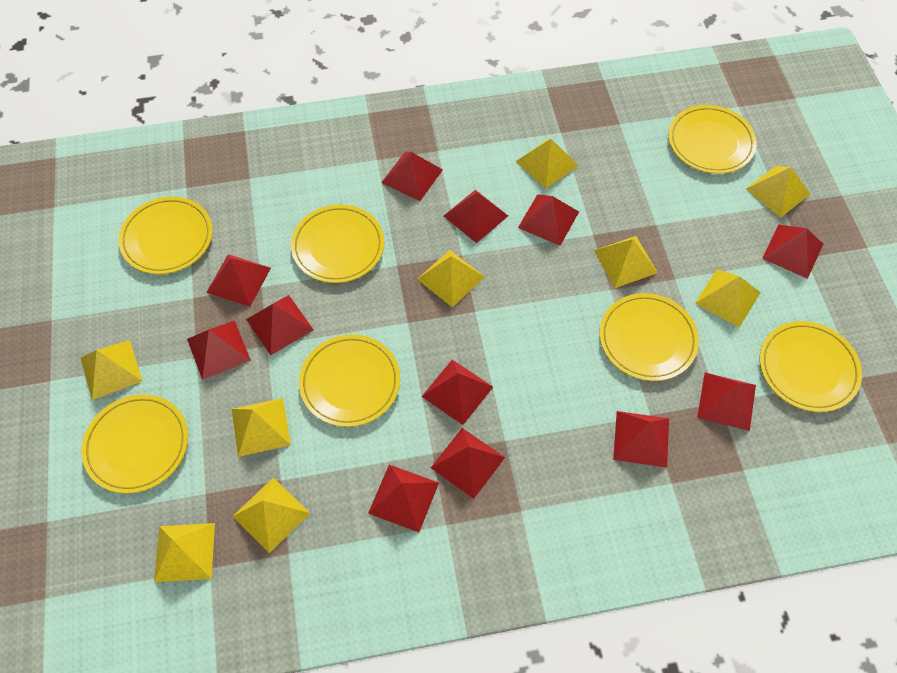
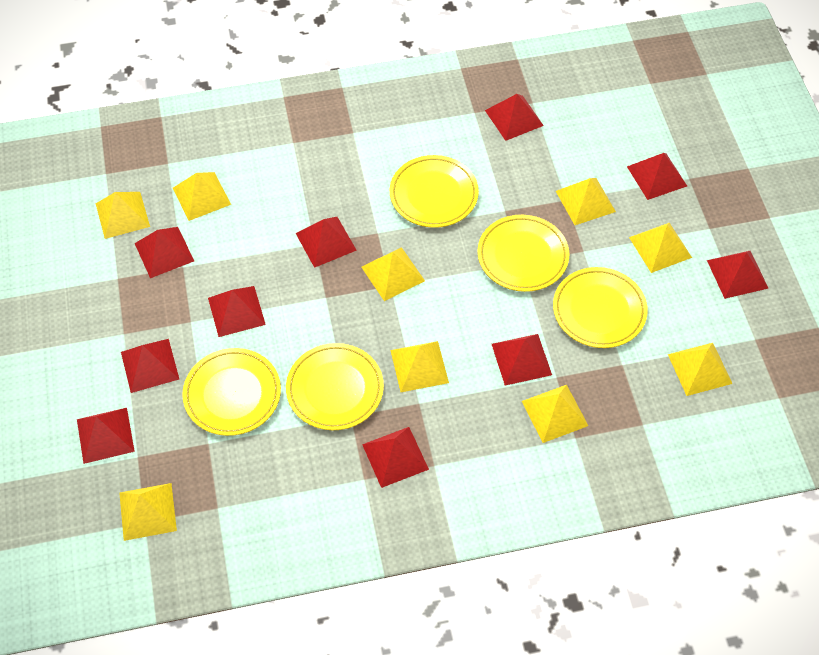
red pyramid: 12 -> 10
yellow plate: 7 -> 5

